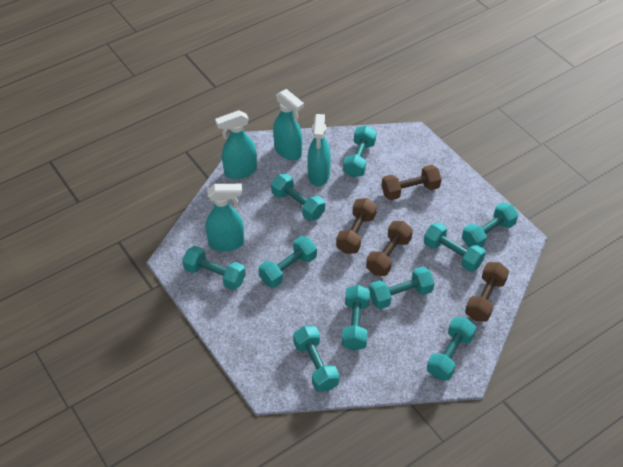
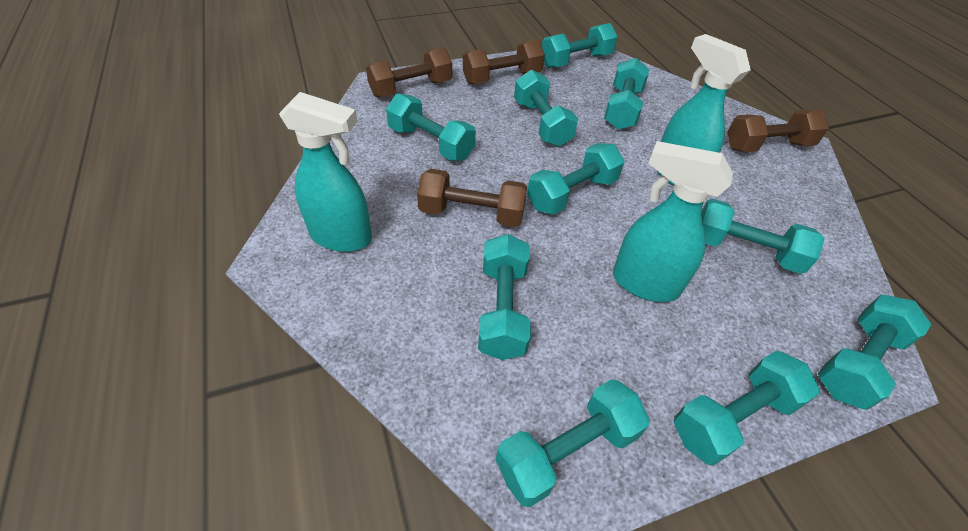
turquoise spray bottle: 4 -> 3

